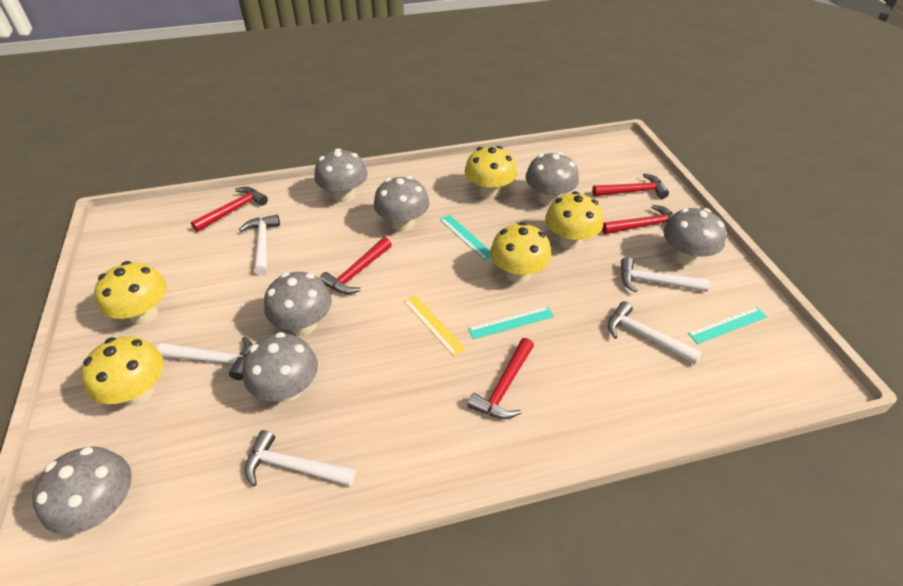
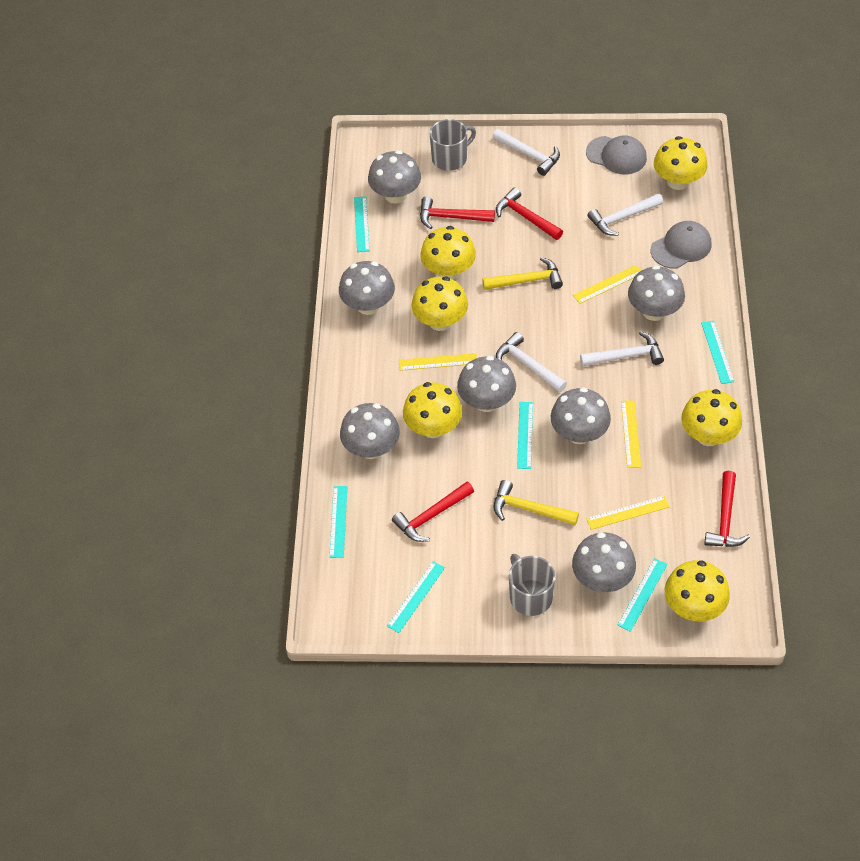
grey cap: 0 -> 2
grey mug: 0 -> 2
red hammer: 5 -> 4
turquoise ruler: 3 -> 6
white hammer: 5 -> 4
yellow hammer: 0 -> 2
yellow mushroom: 5 -> 6
yellow ruler: 1 -> 4

